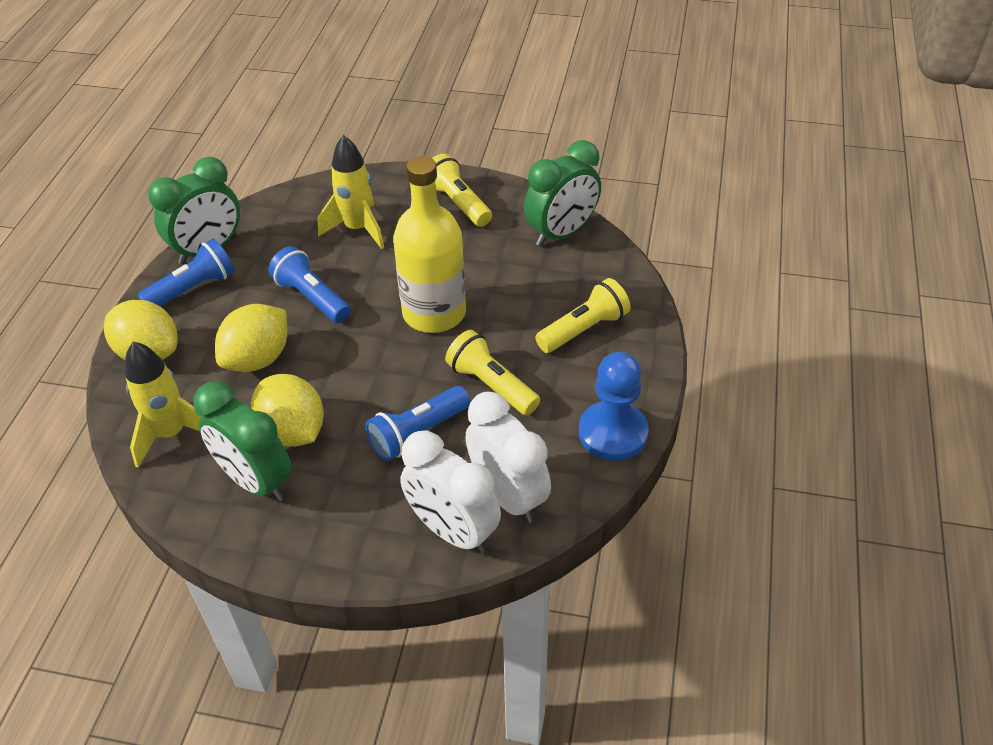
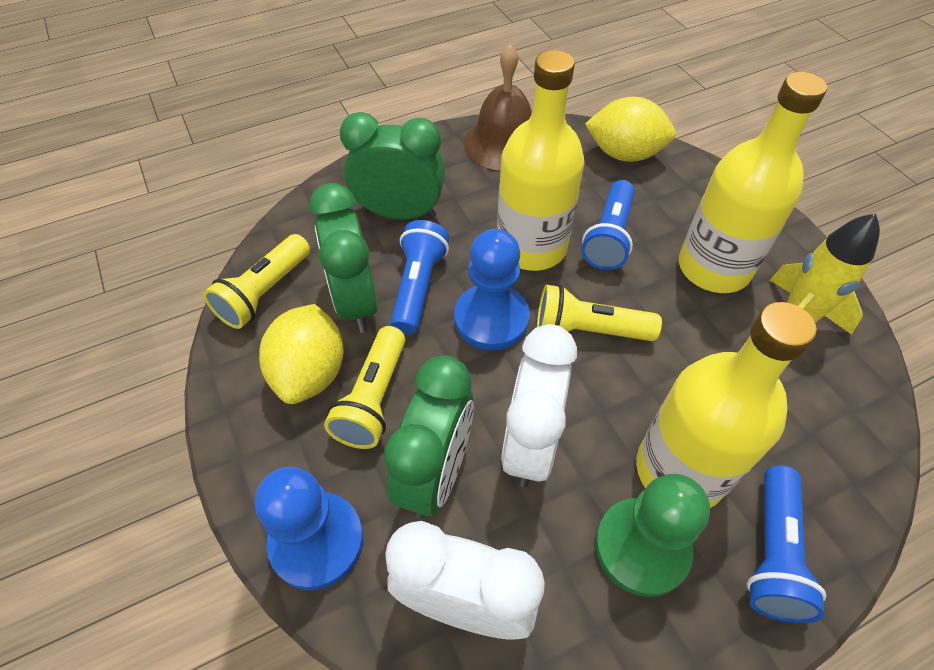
blue pawn: 1 -> 2
brown bell: 0 -> 1
green pawn: 0 -> 1
yellow bottle: 1 -> 3
yellow lemon: 3 -> 2
yellow rocket: 2 -> 1

